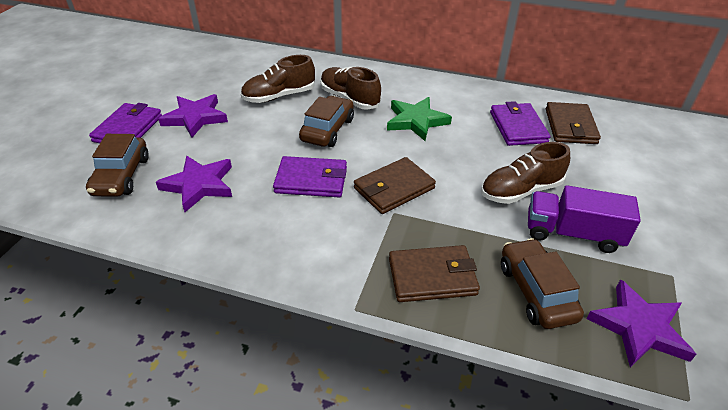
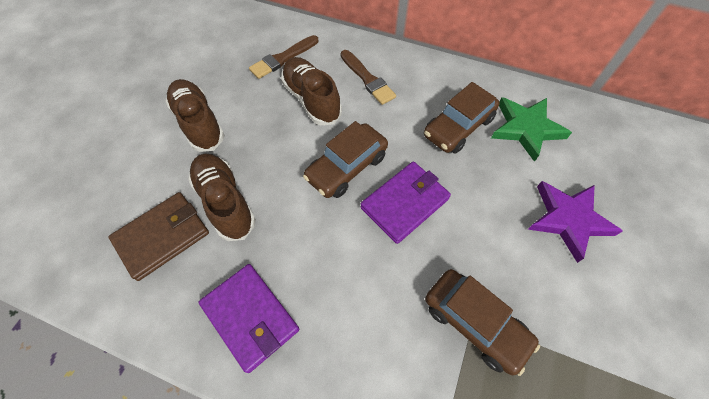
brown brush: 0 -> 2
brown wallet: 3 -> 1
purple star: 3 -> 1
purple truck: 1 -> 0
purple wallet: 3 -> 2

